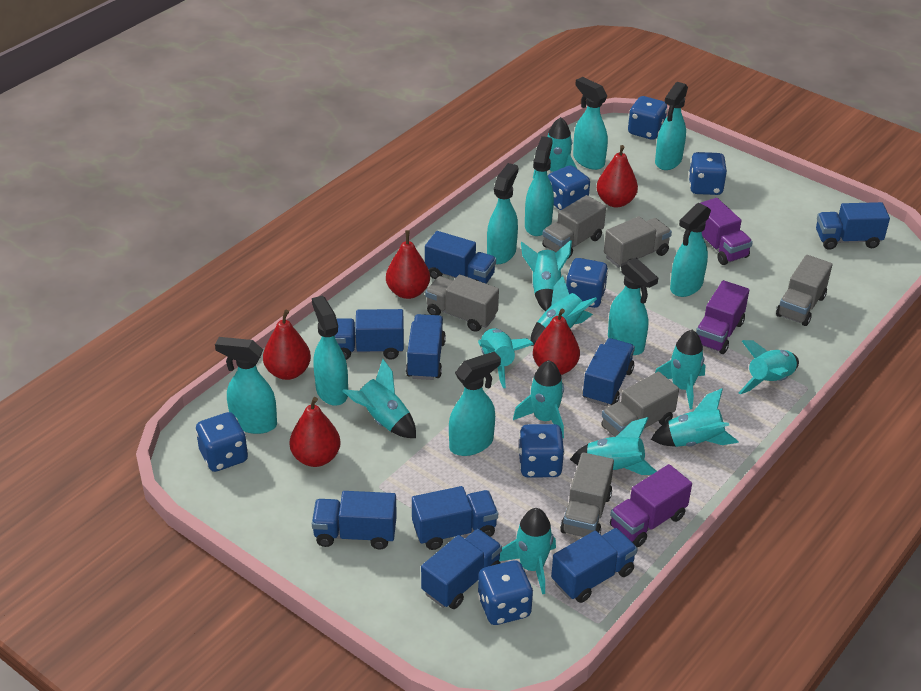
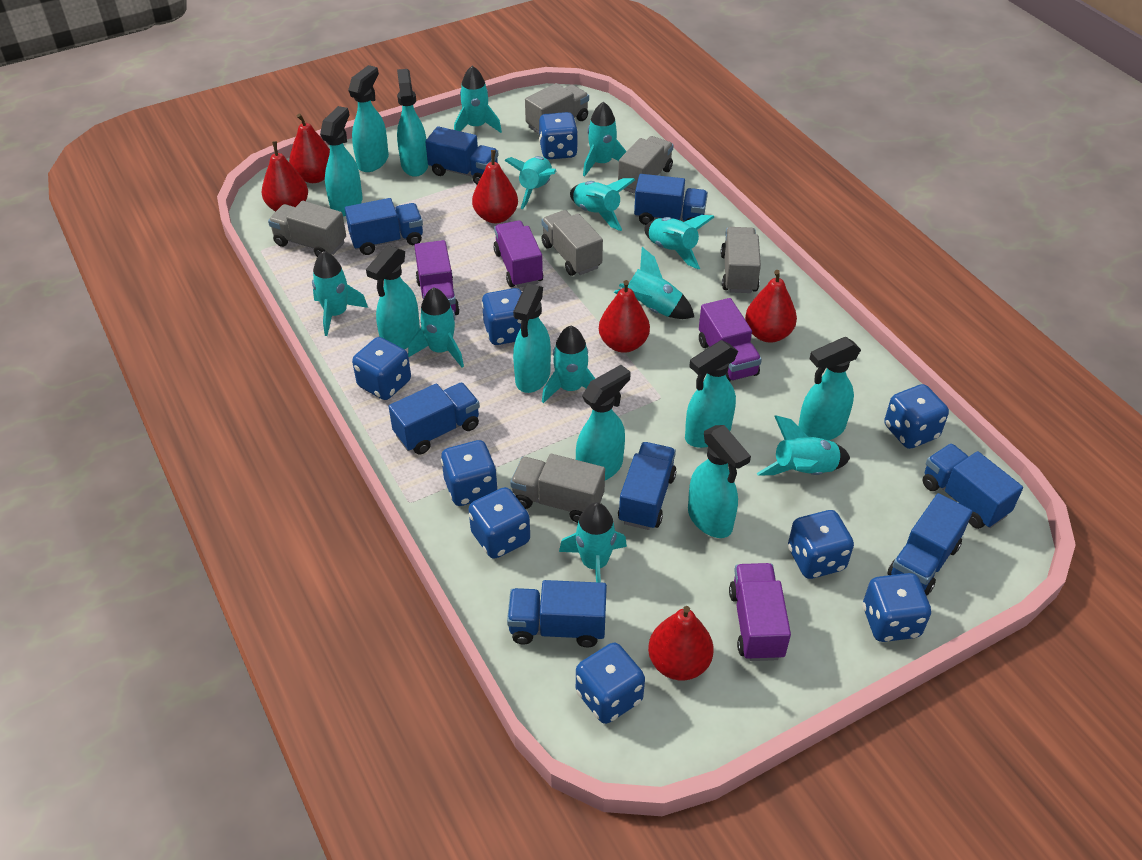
blue dice: 7 -> 9
blue truck: 9 -> 8
purple truck: 3 -> 4
red pear: 5 -> 6

